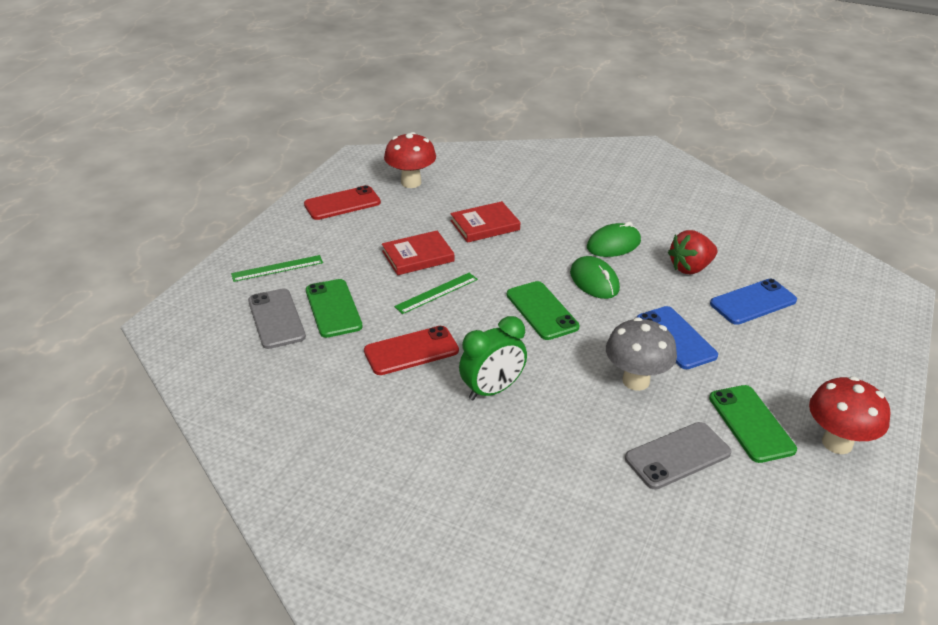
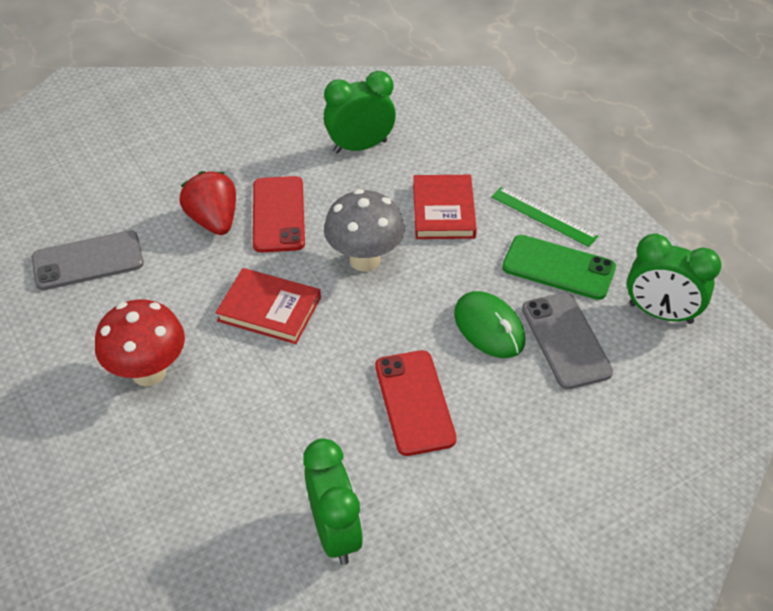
blue phone: 2 -> 0
green clock: 1 -> 3
green mouse: 2 -> 1
green phone: 3 -> 1
green ruler: 2 -> 1
red mushroom: 2 -> 1

